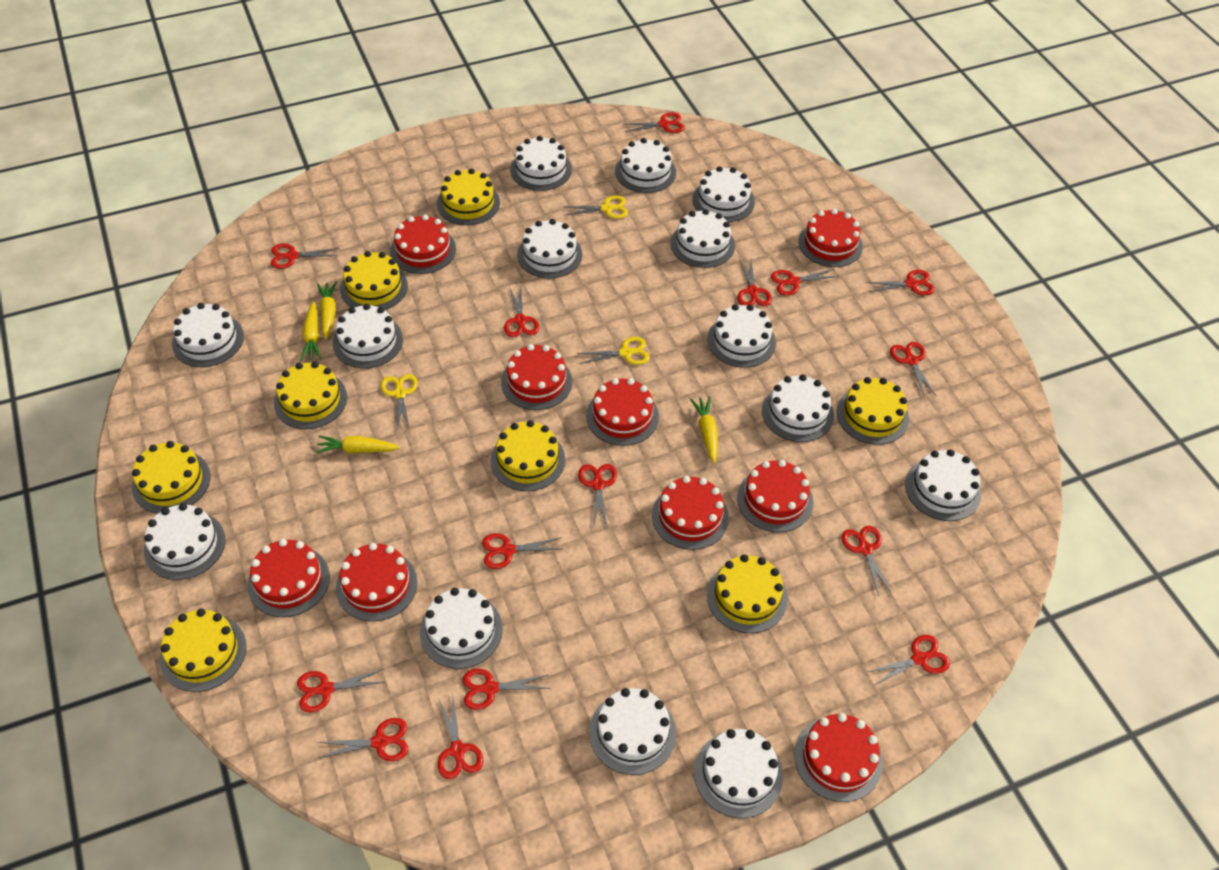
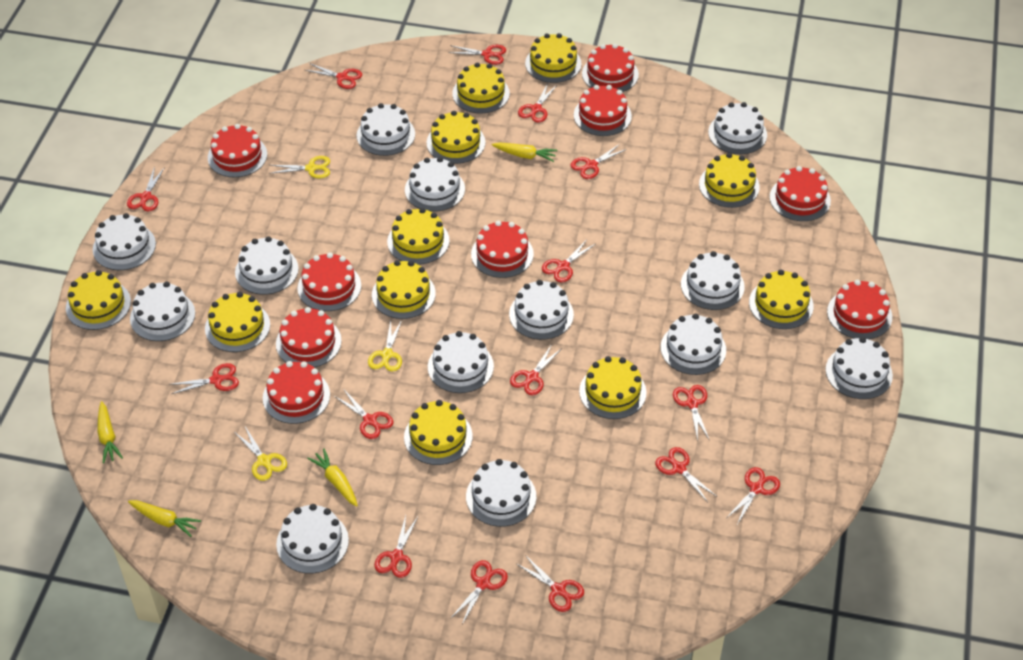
white cake: 14 -> 13
yellow cake: 8 -> 11

